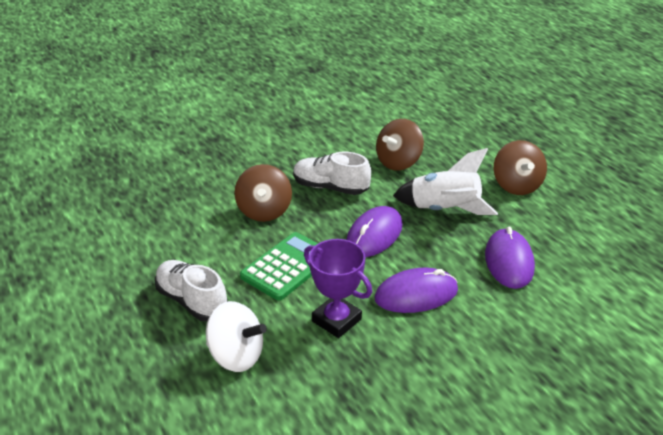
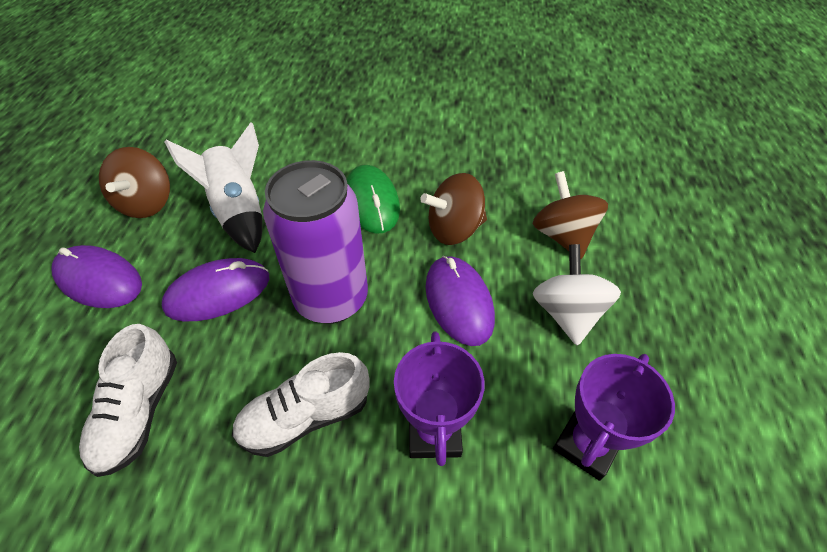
green calculator: 1 -> 0
green mouse: 0 -> 1
purple can: 0 -> 1
purple trophy: 1 -> 2

